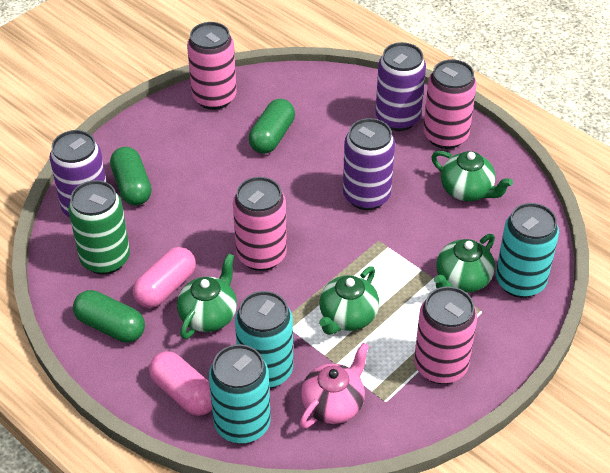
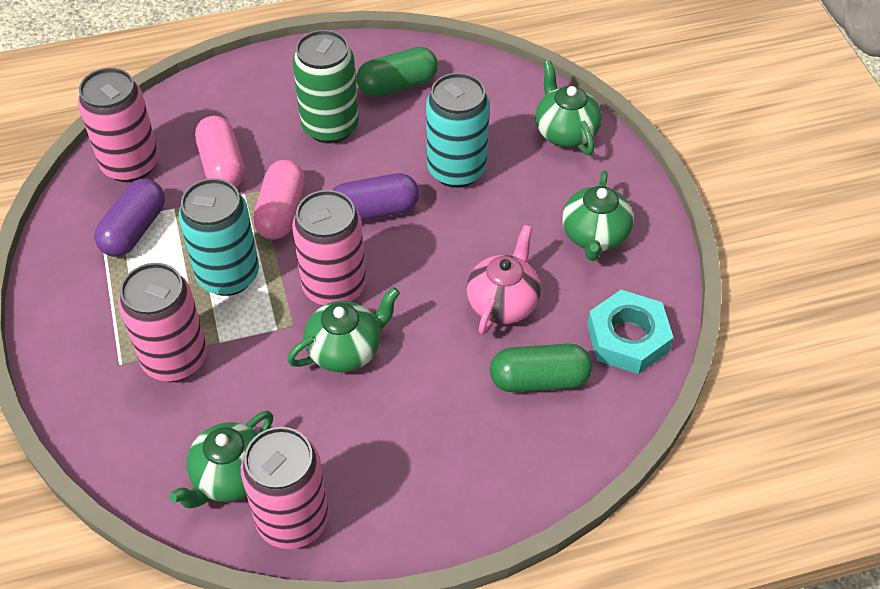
green capsule: 3 -> 2
purple can: 3 -> 0
purple capsule: 0 -> 2
turquoise can: 3 -> 2
turquoise nut: 0 -> 1

